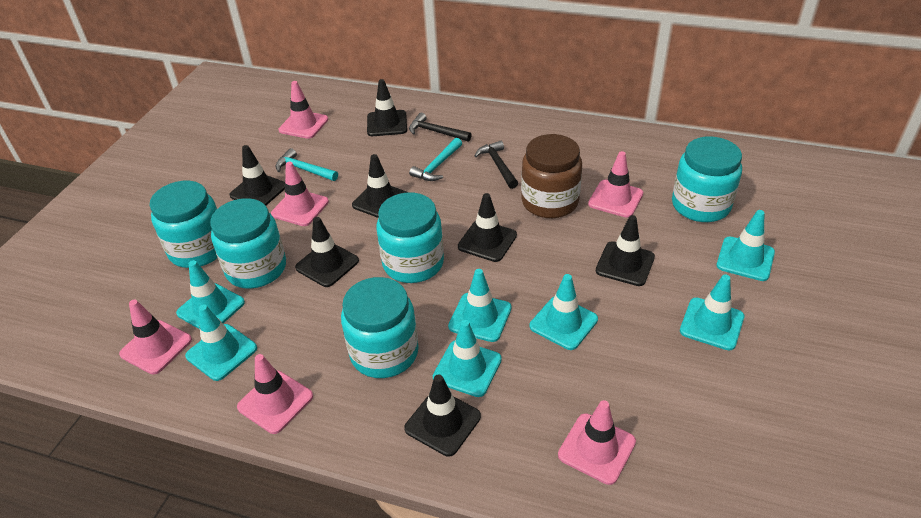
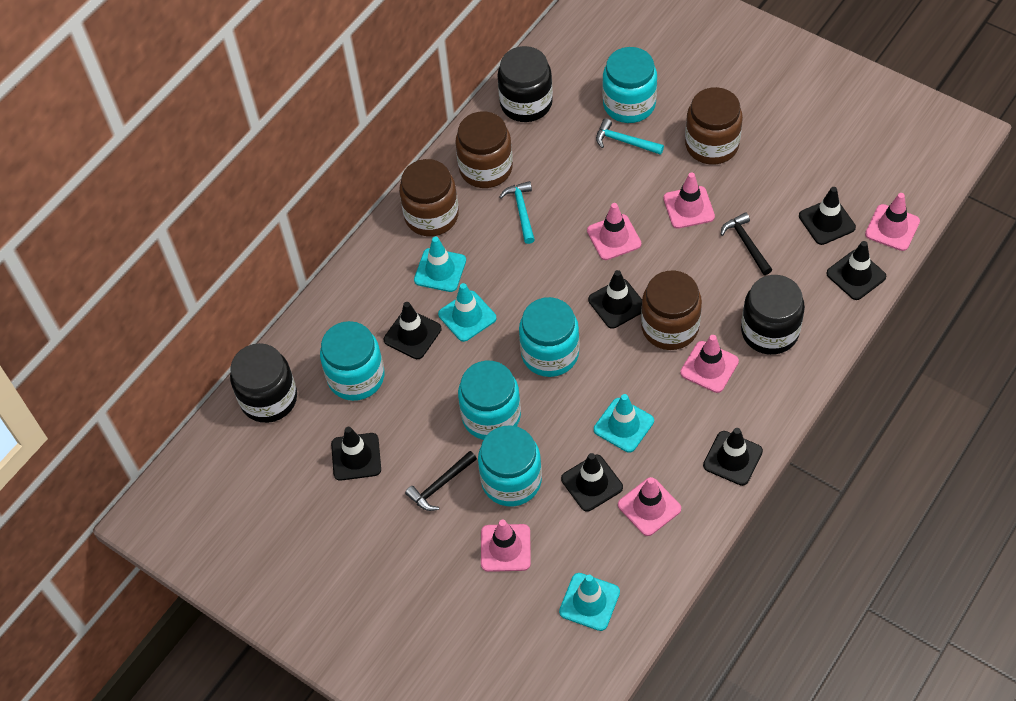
black jar: 0 -> 3
brown jar: 1 -> 4
turquoise traffic cone: 7 -> 4

